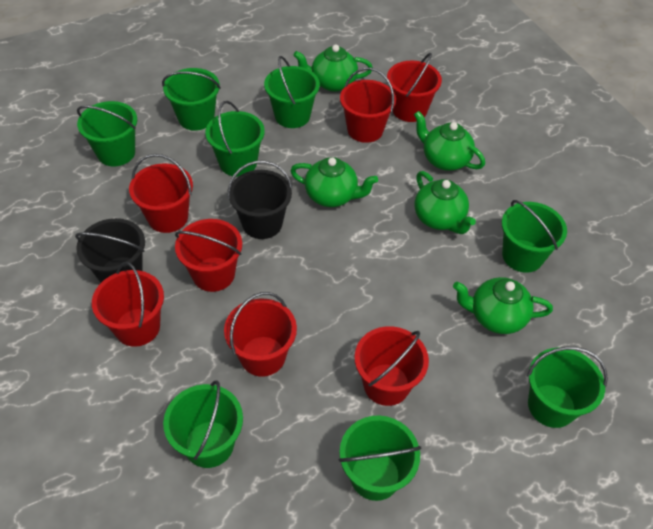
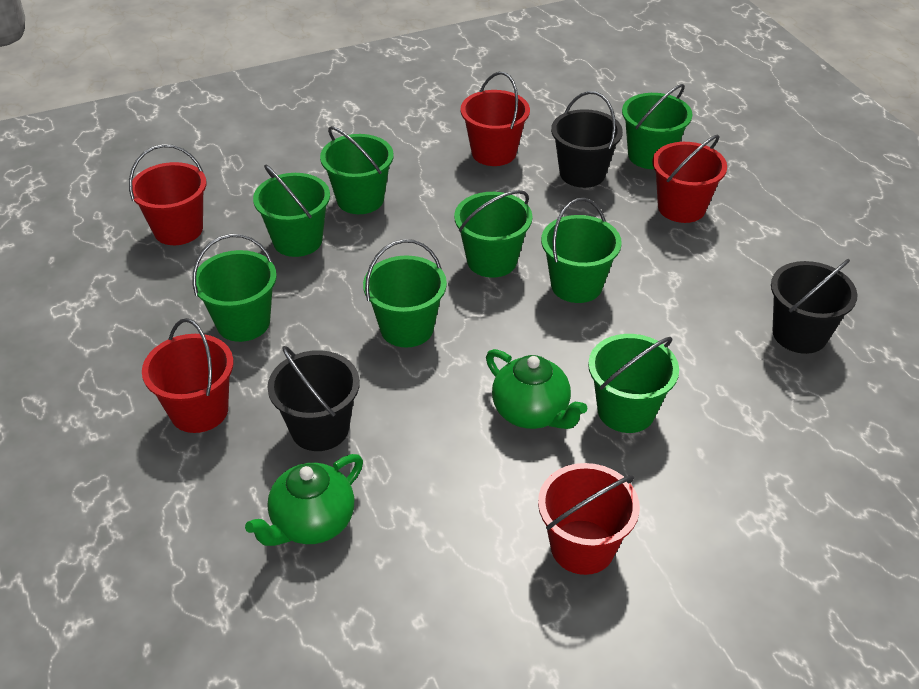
black bucket: 2 -> 3
green teapot: 5 -> 2
red bucket: 7 -> 5

